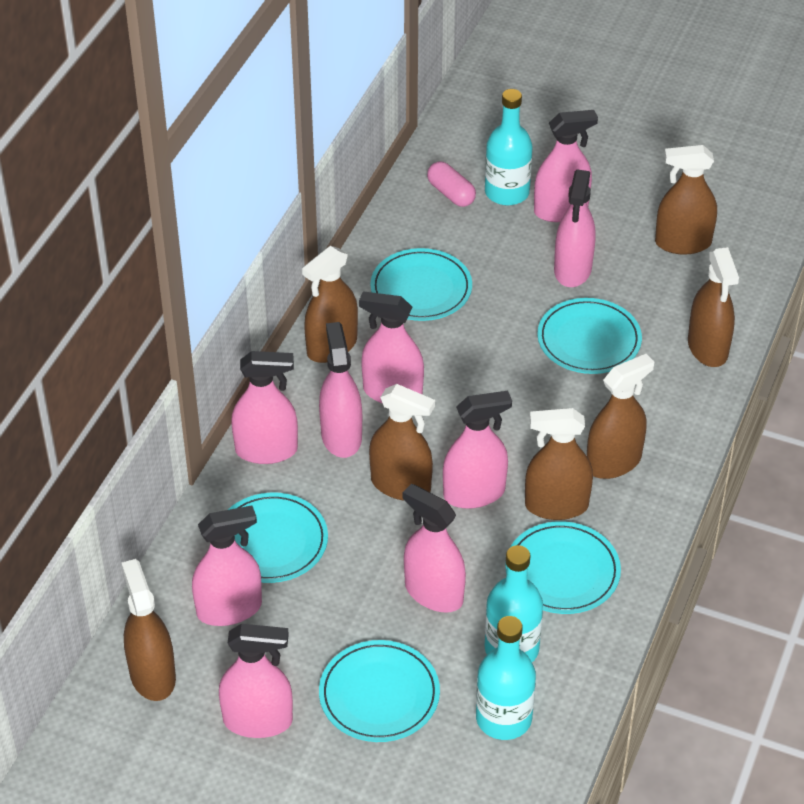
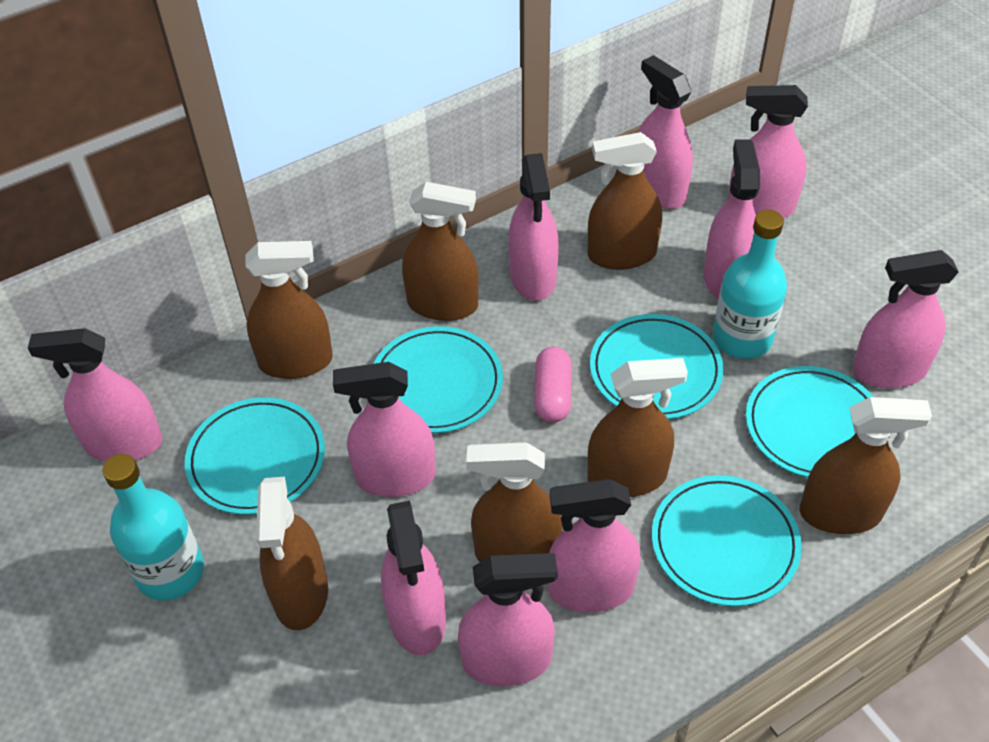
pink spray bottle: 9 -> 10
turquoise bottle: 3 -> 2

